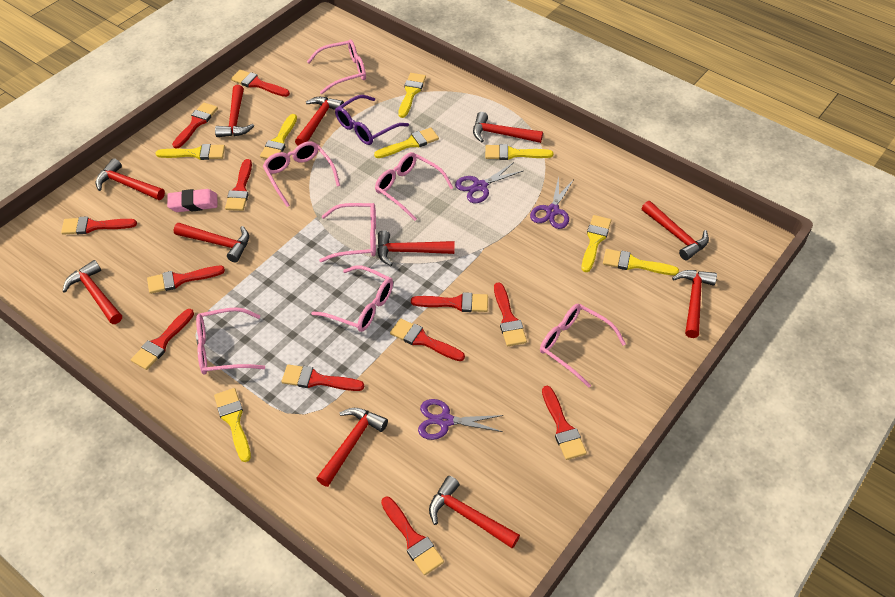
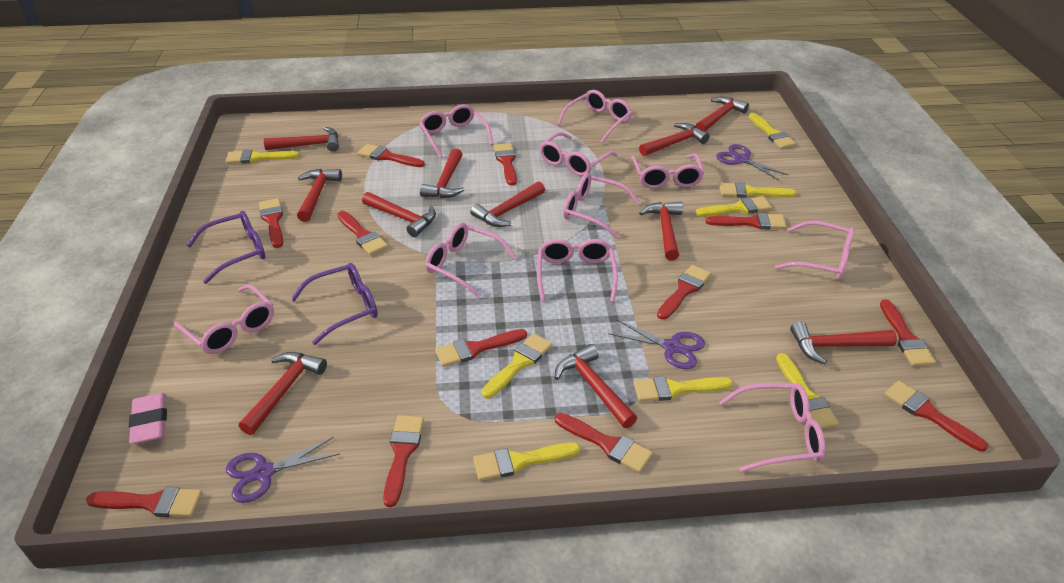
pink glasses: 7 -> 10
purple glasses: 1 -> 2

